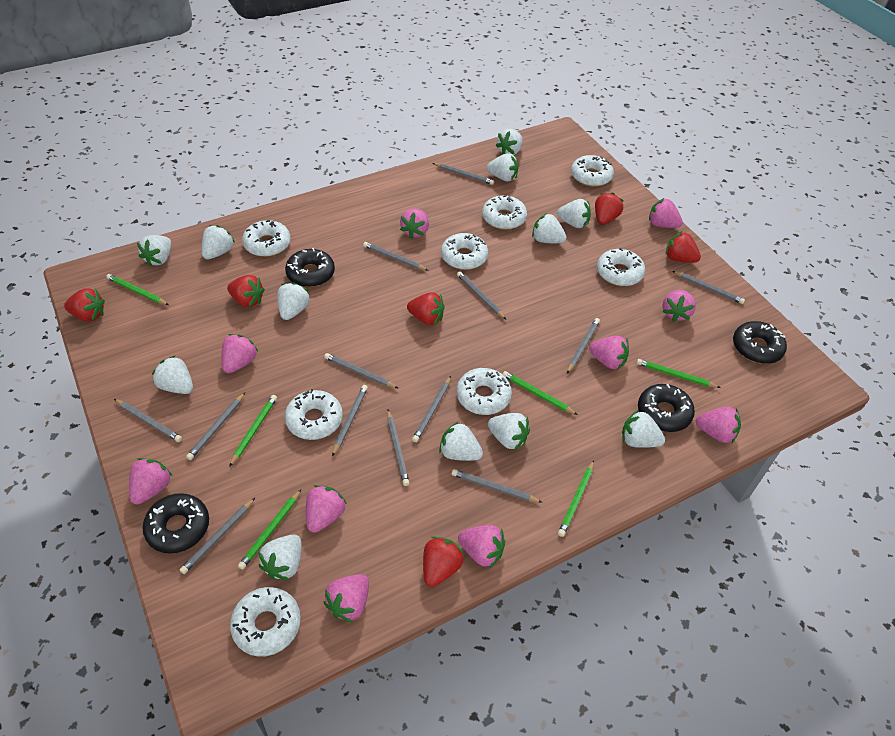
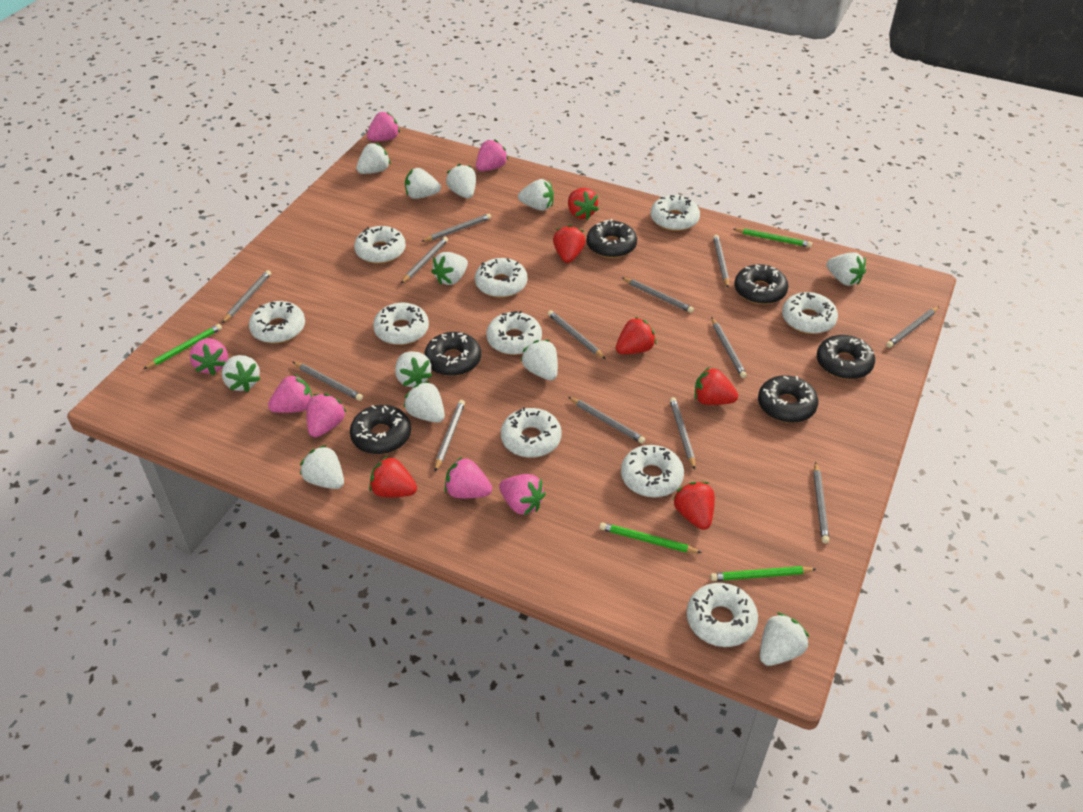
black donut: 4 -> 6
green pencil: 6 -> 4
pink strawberry: 10 -> 7
white donut: 8 -> 10

